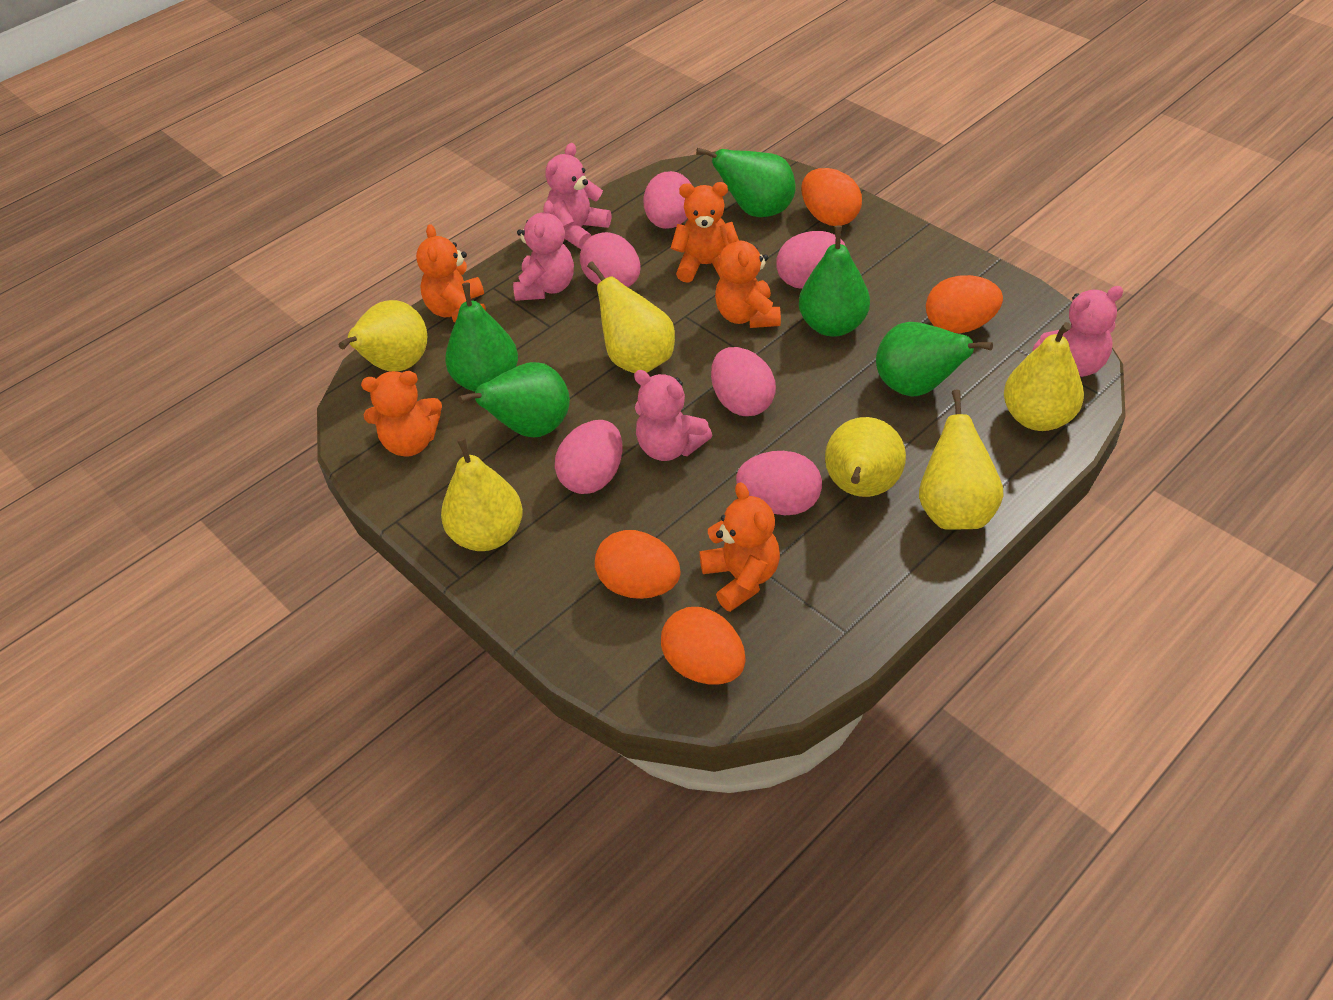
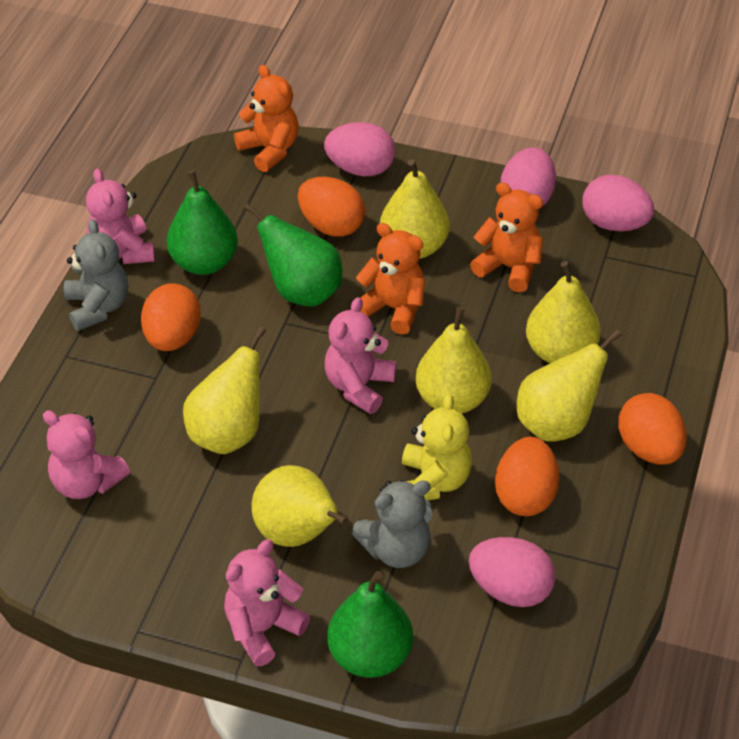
green pear: 5 -> 3
grey teddy bear: 0 -> 2
orange teddy bear: 5 -> 3
pink egg: 6 -> 4
yellow teddy bear: 0 -> 1

